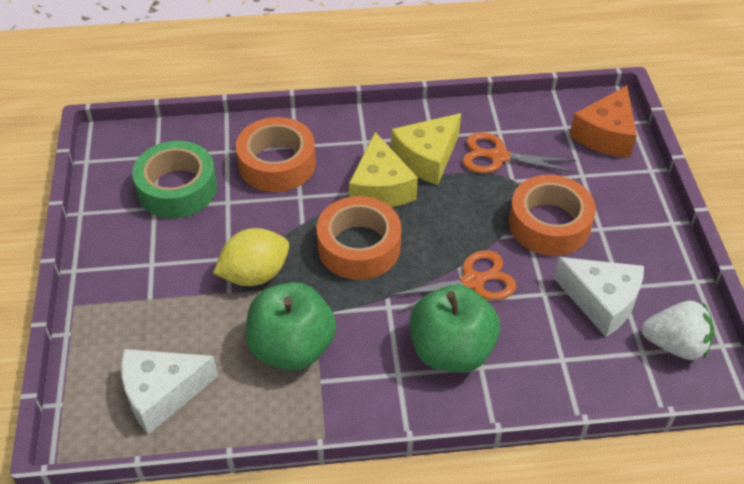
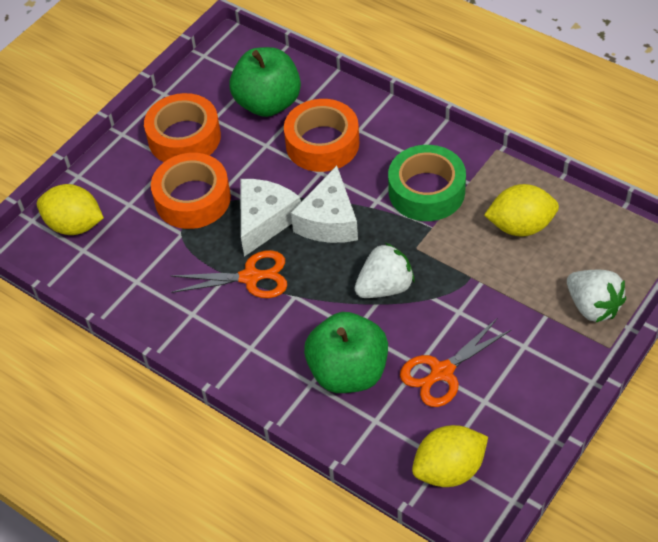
orange cheese: 1 -> 0
white strawberry: 1 -> 2
yellow cheese: 2 -> 0
yellow lemon: 1 -> 3

